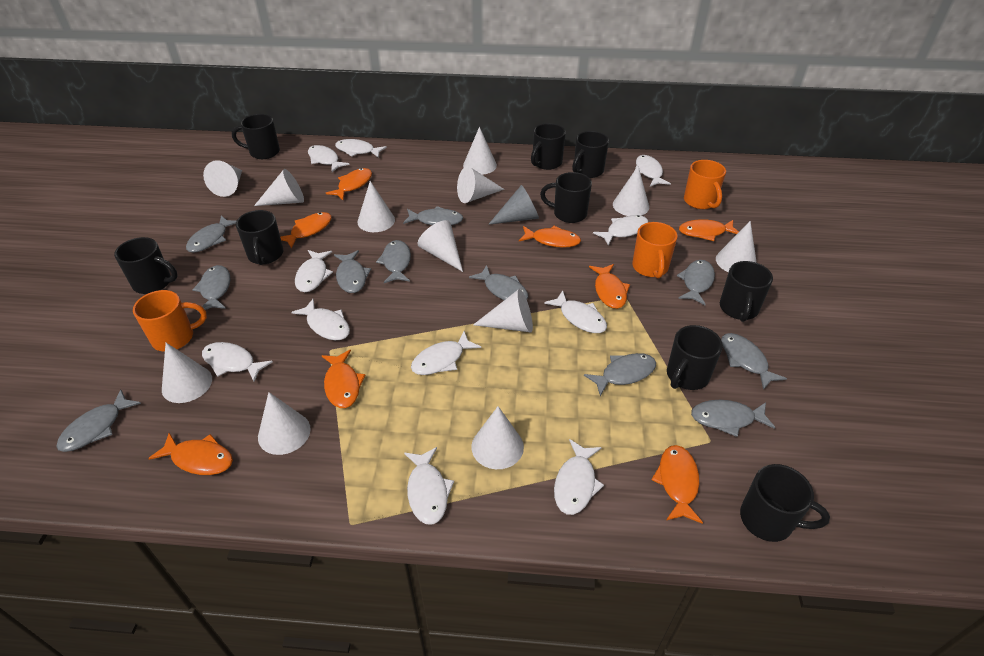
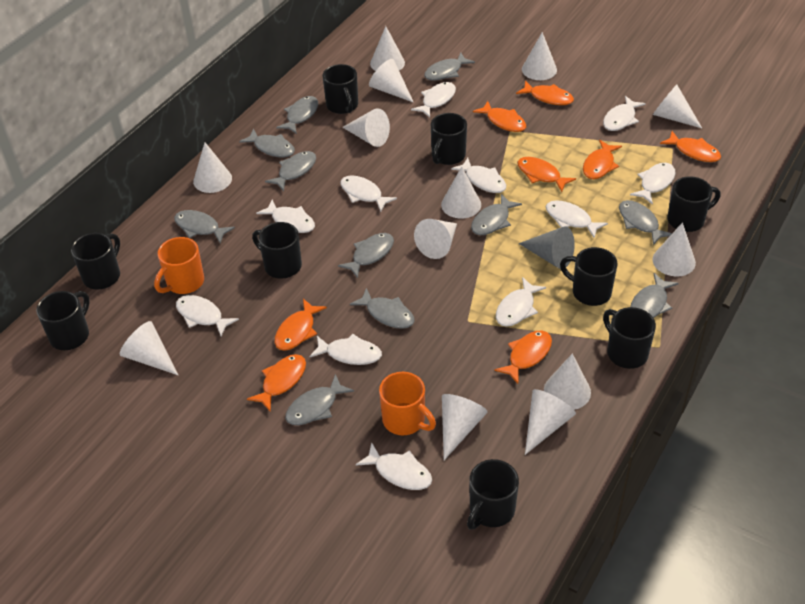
orange mug: 3 -> 2
white cone: 12 -> 13

